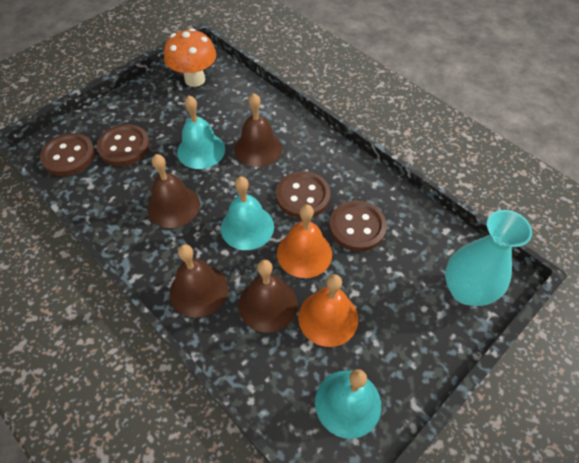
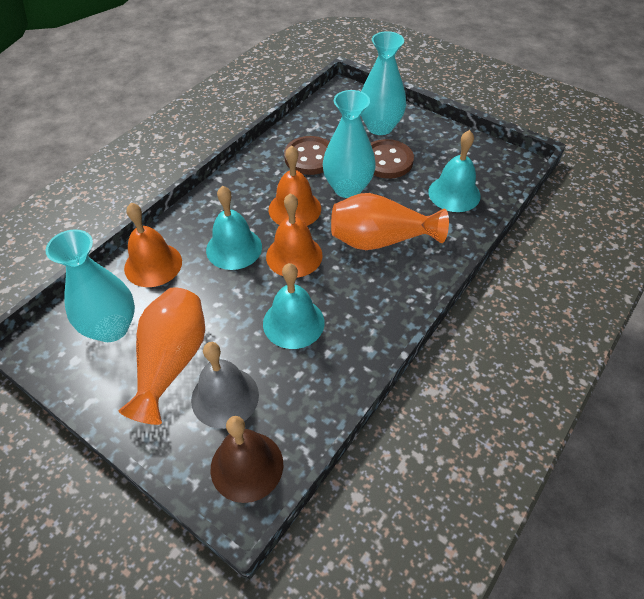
brown bell: 4 -> 1
brown button: 4 -> 2
grey bell: 0 -> 1
orange bell: 2 -> 3
orange mushroom: 1 -> 0
orange vase: 0 -> 2
turquoise vase: 1 -> 3

